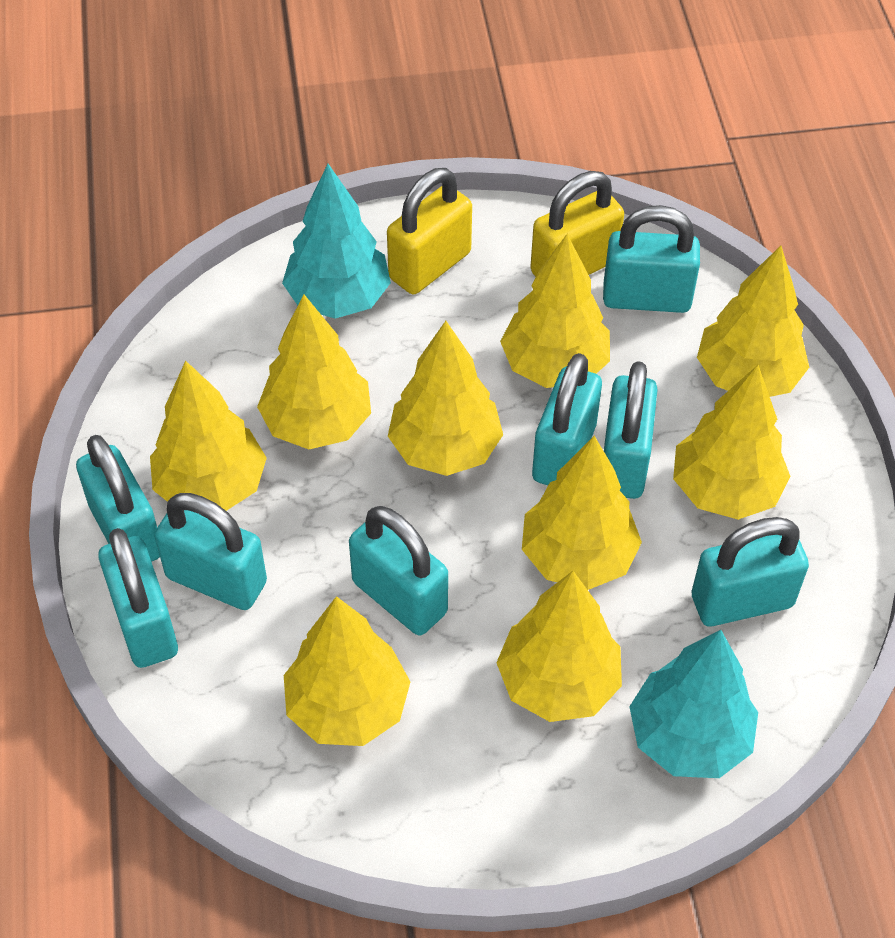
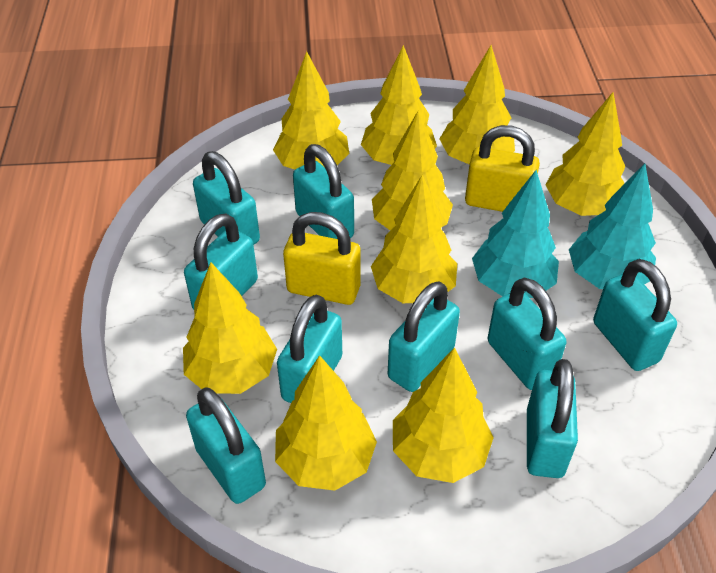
turquoise padlock: 8 -> 9

